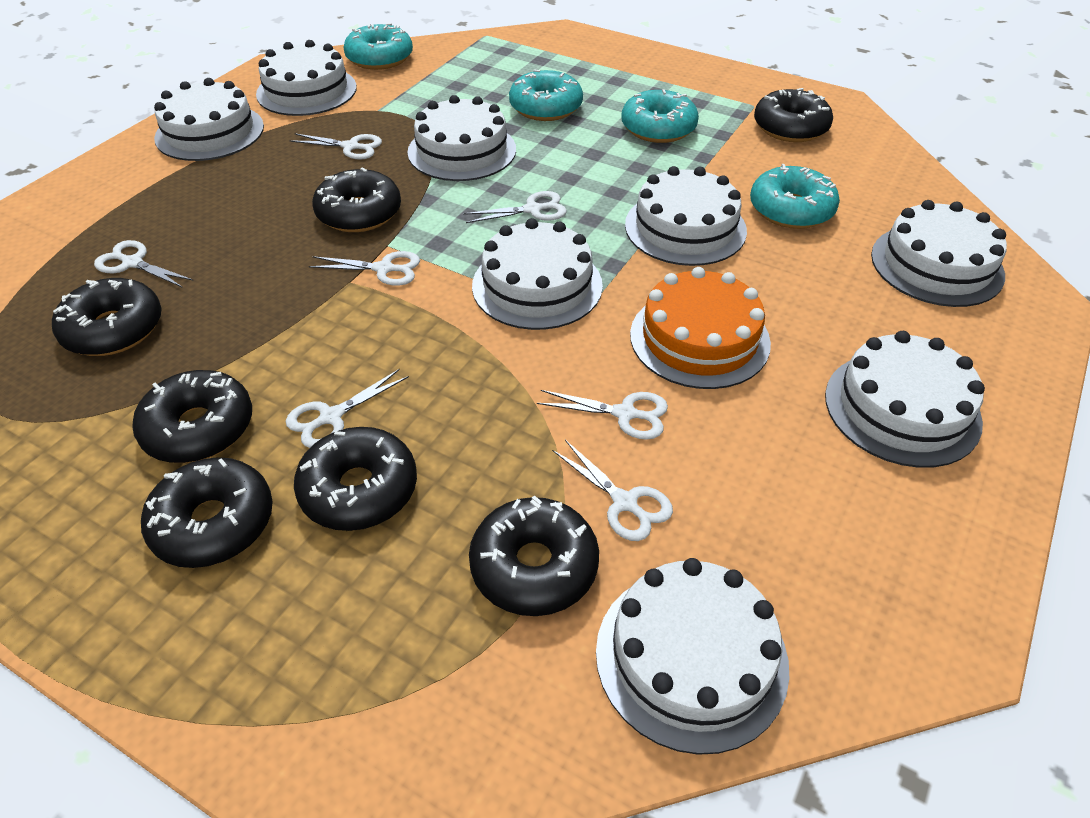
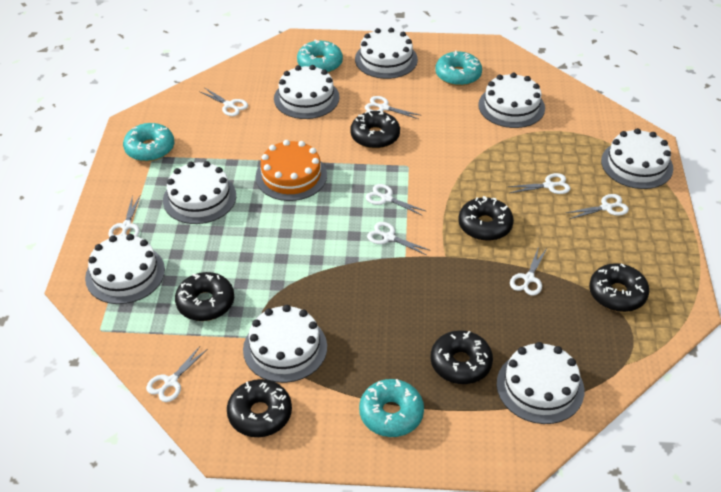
black donut: 7 -> 6
white scissors: 7 -> 9

